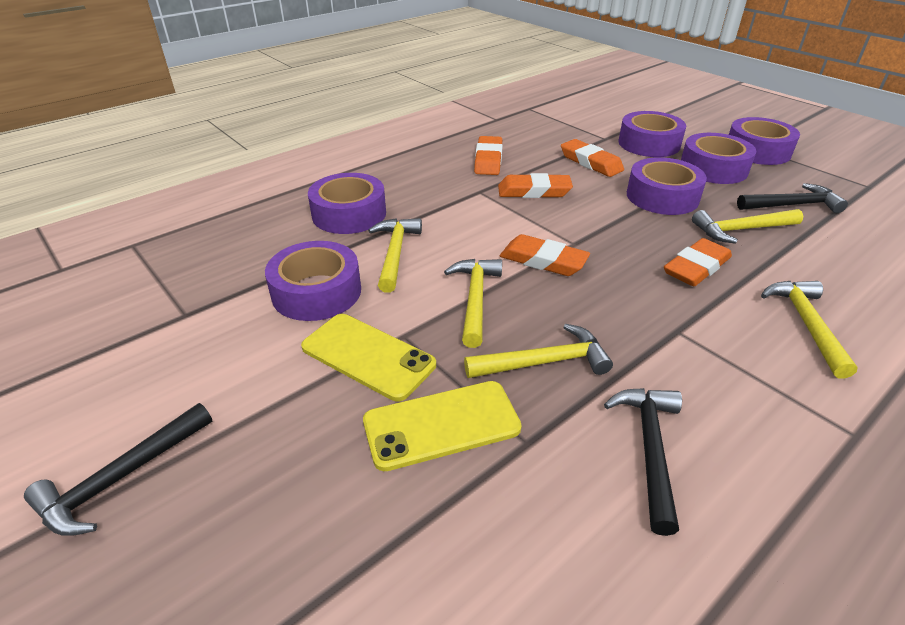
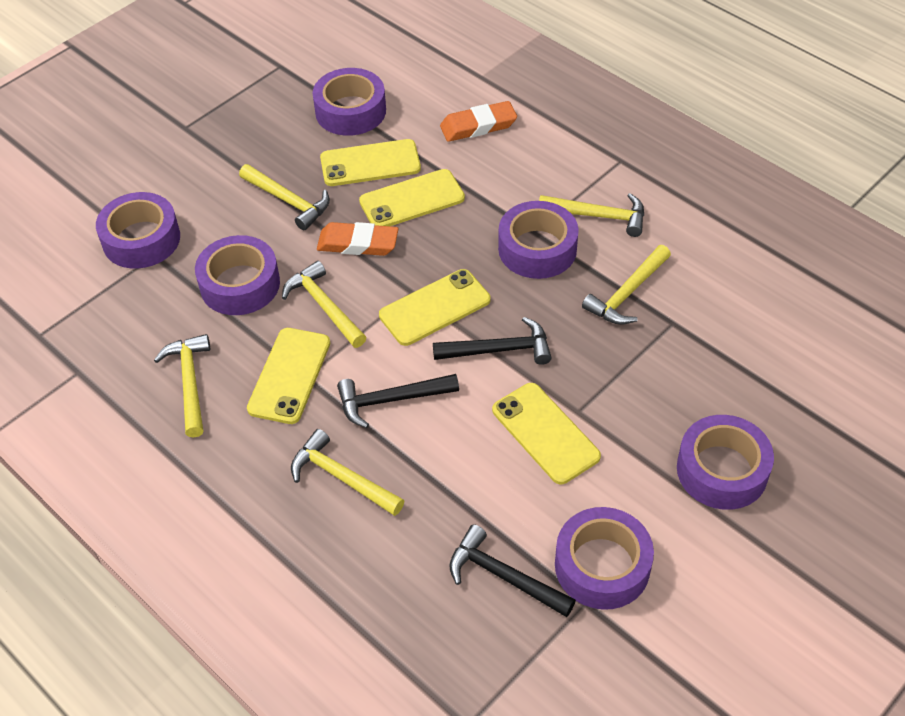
orange eraser: 5 -> 2
yellow hammer: 5 -> 6
yellow phone: 2 -> 5

